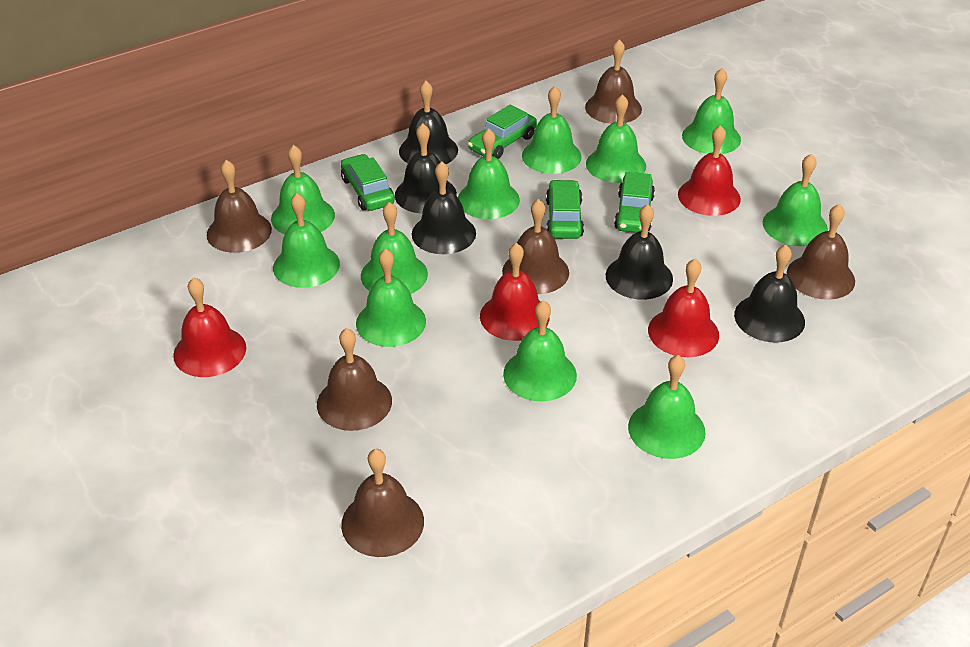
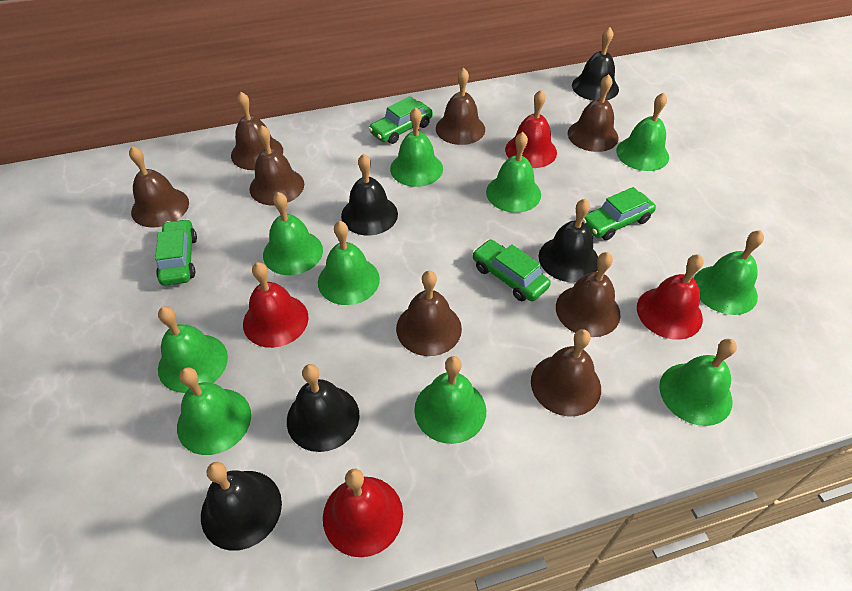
brown bell: 6 -> 8
green bell: 11 -> 10

